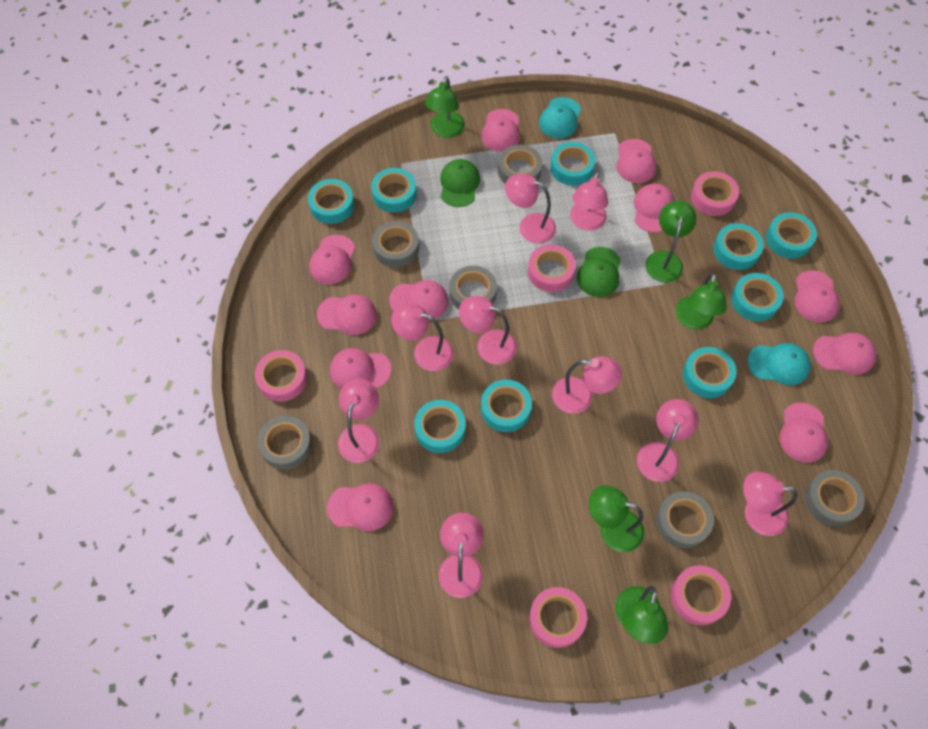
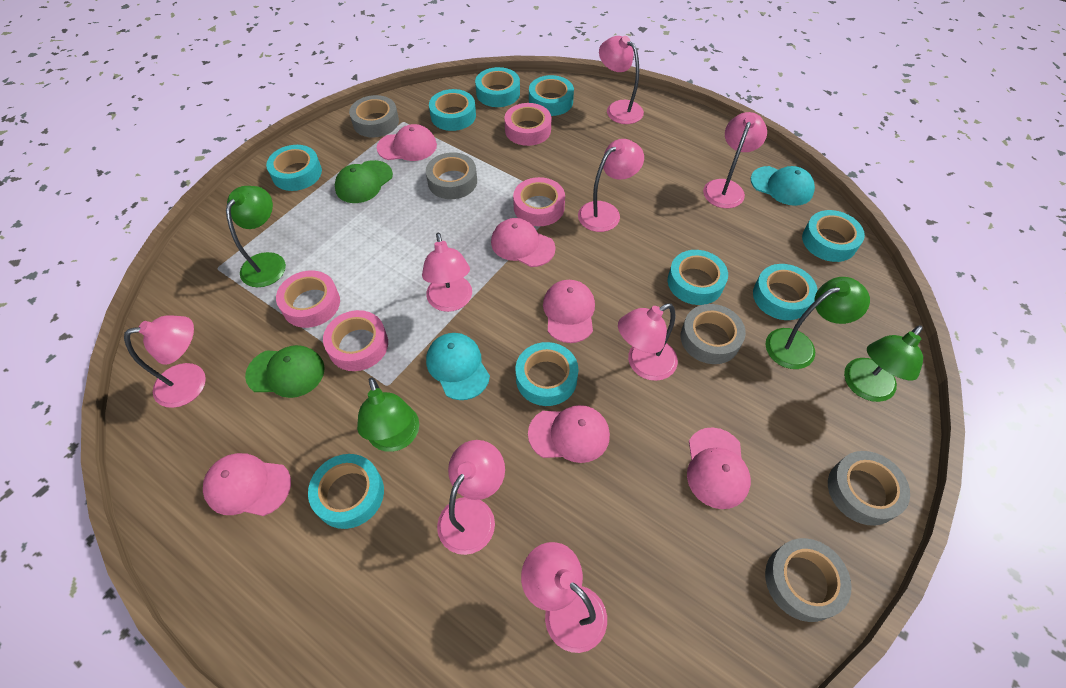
green lamp: 5 -> 4
grey tape: 6 -> 5
pink cap: 11 -> 6
pink lamp: 9 -> 8
pink tape: 5 -> 4

